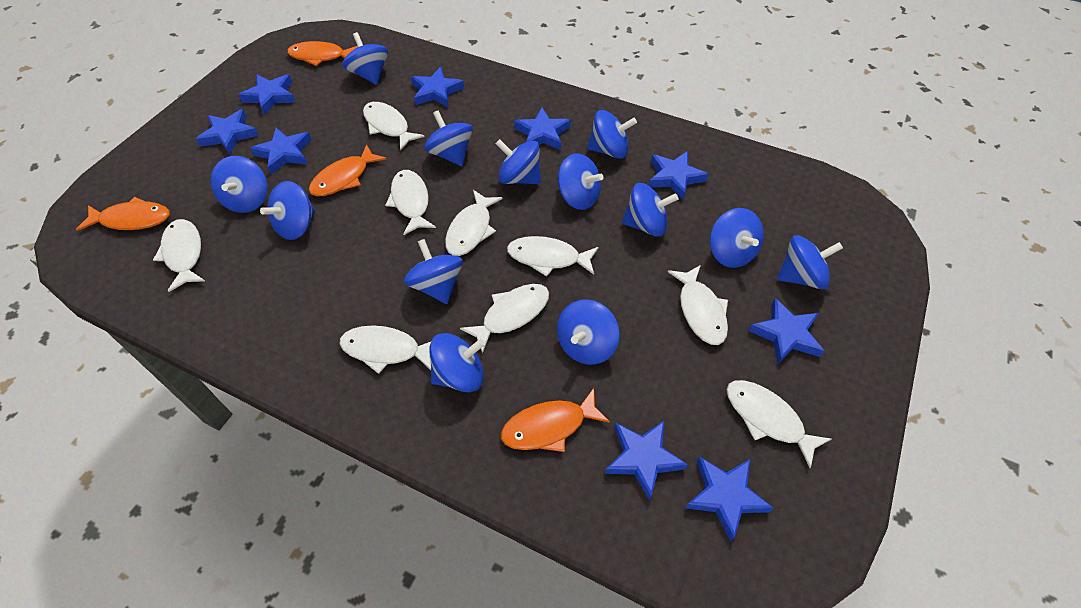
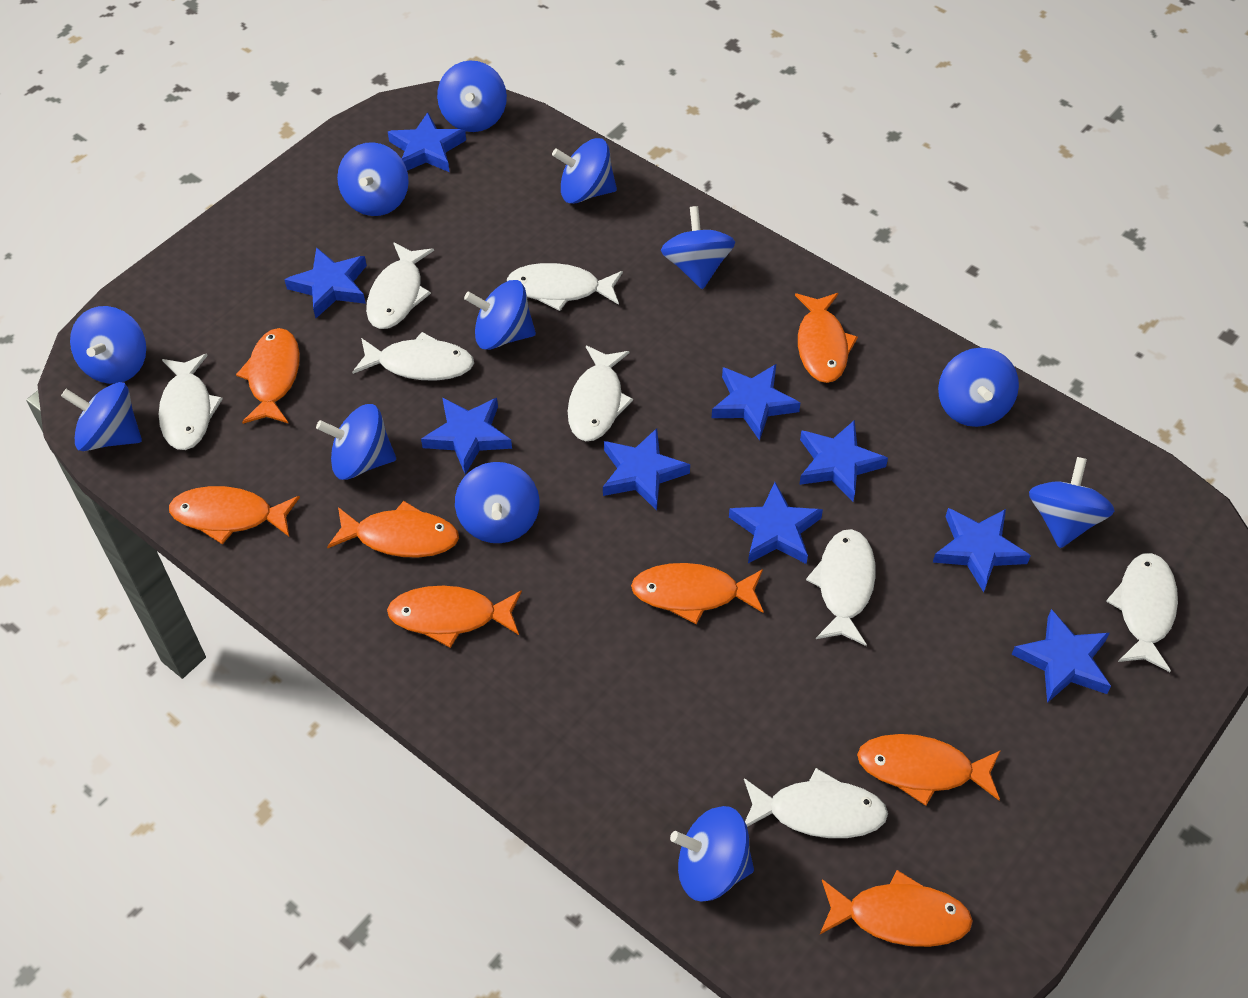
blue spinning top: 13 -> 12
orange fish: 4 -> 8
white fish: 9 -> 8

